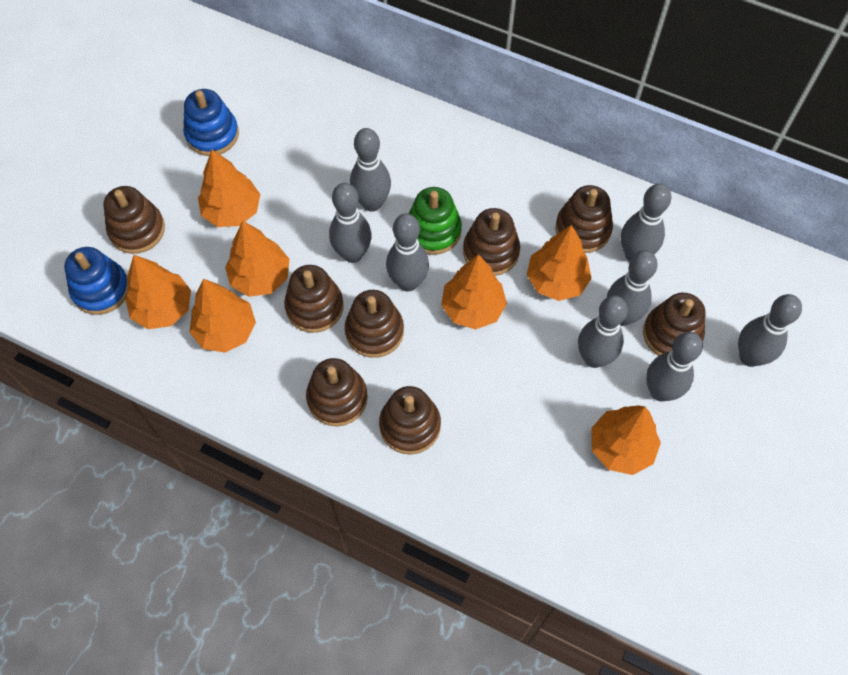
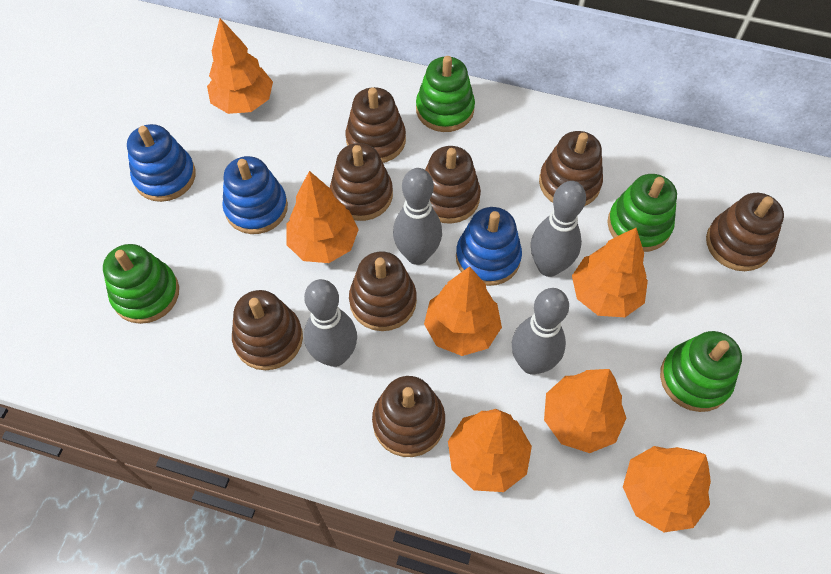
blue stacking toy: 2 -> 3
green stacking toy: 1 -> 4
grey bowling pin: 8 -> 4

